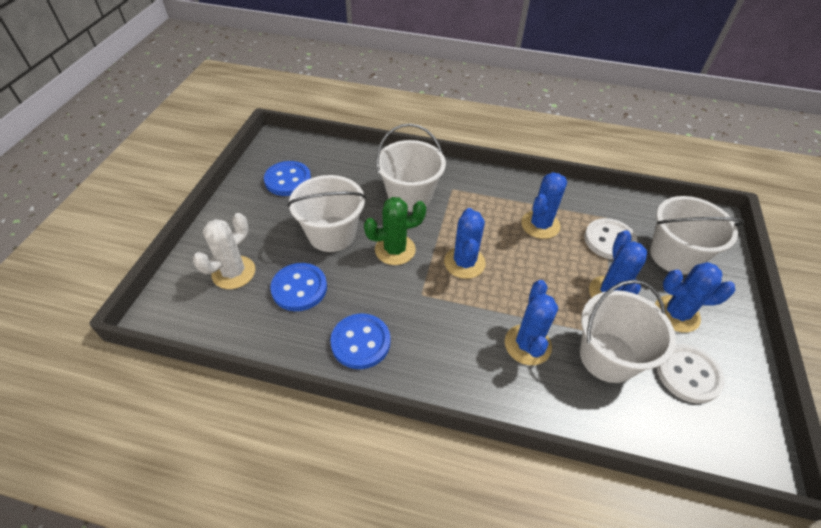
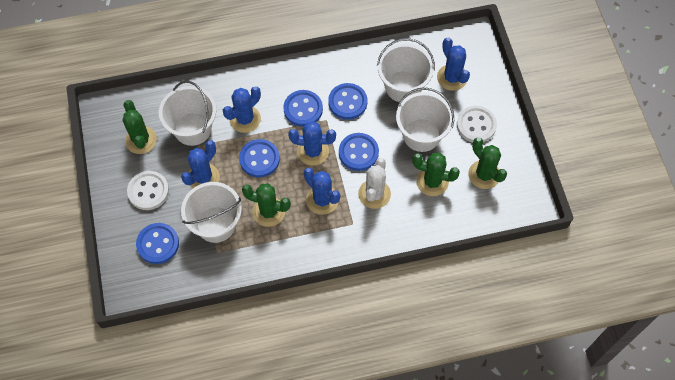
blue button: 3 -> 5
green cactus: 1 -> 4

